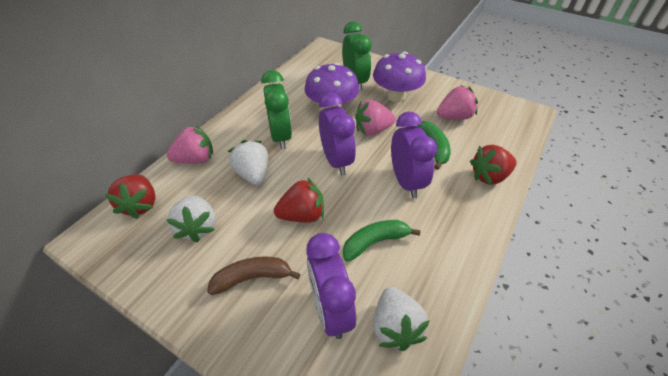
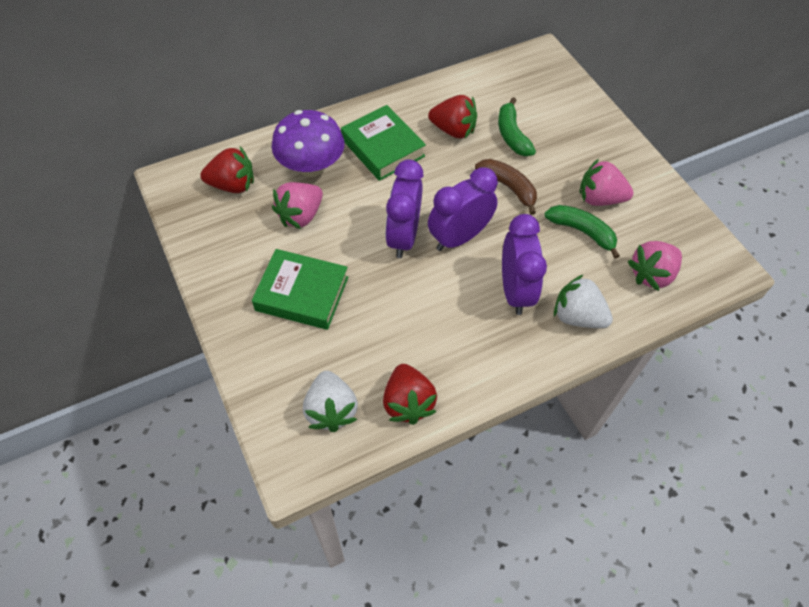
green book: 0 -> 2
green clock: 2 -> 0
purple mushroom: 2 -> 1
white strawberry: 3 -> 2

